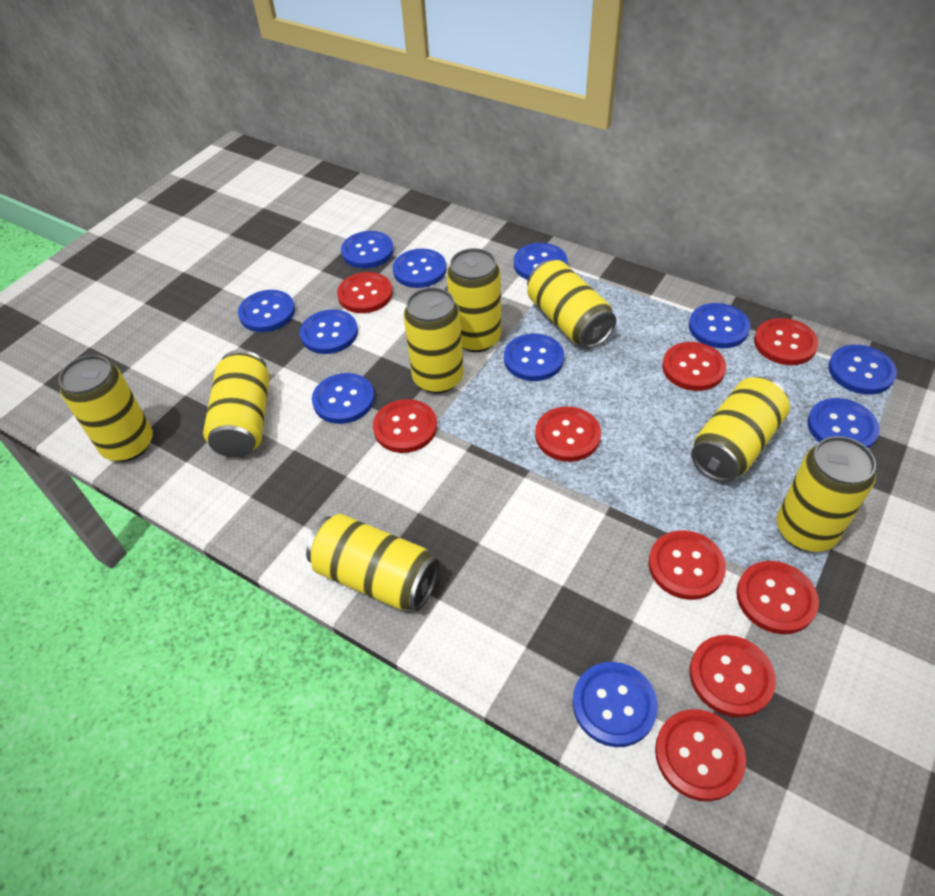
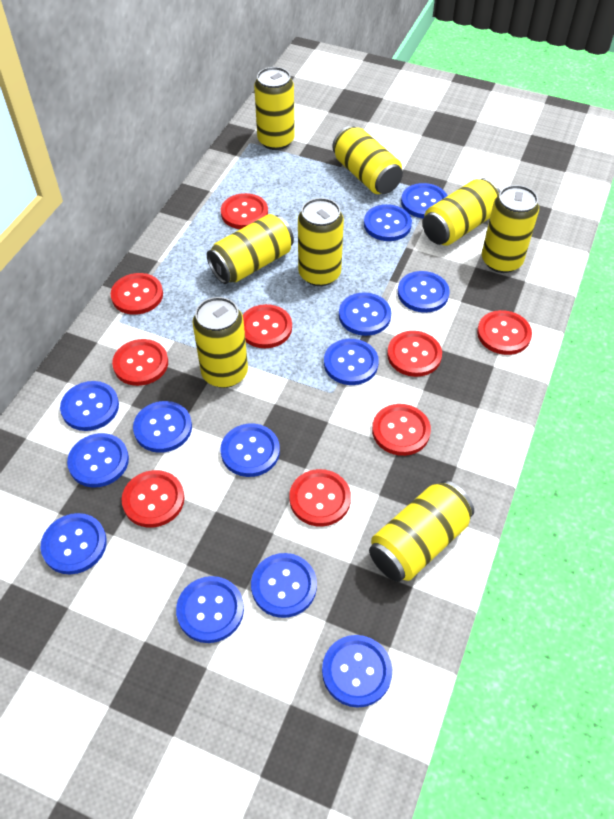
blue button: 11 -> 13

